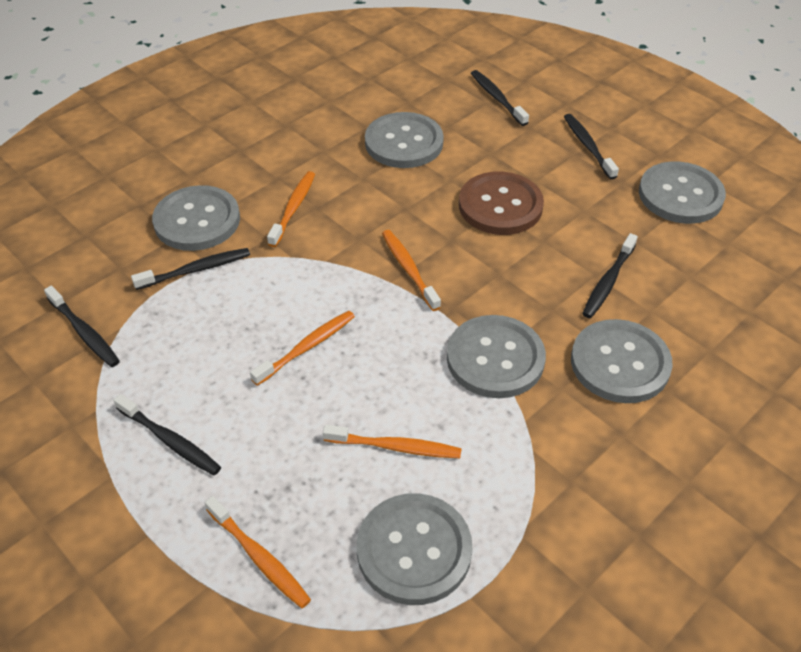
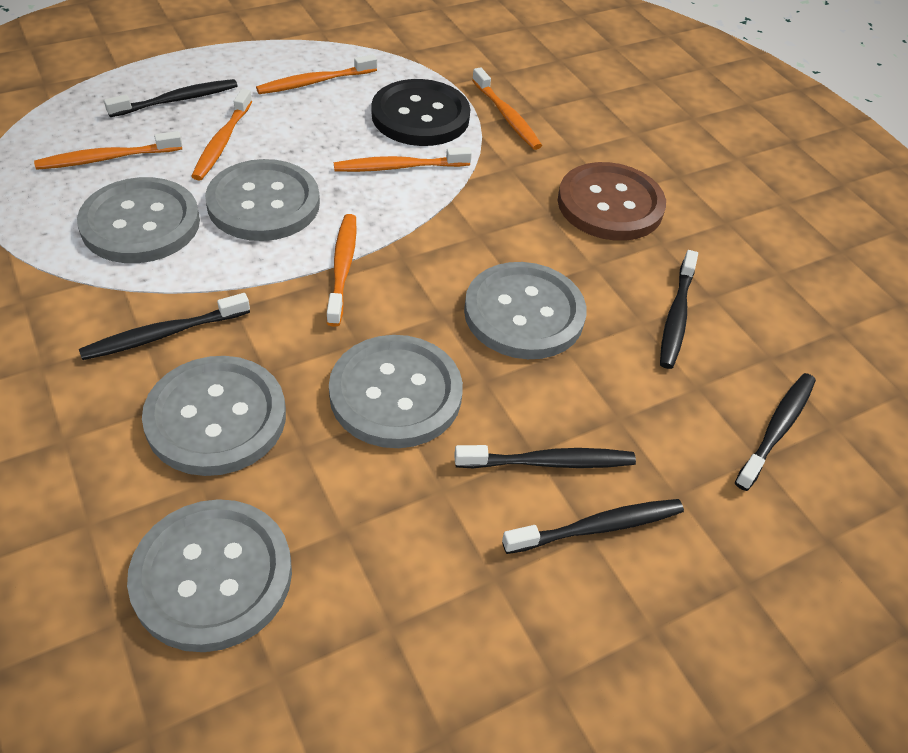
black button: 0 -> 1
orange toothbrush: 5 -> 6

